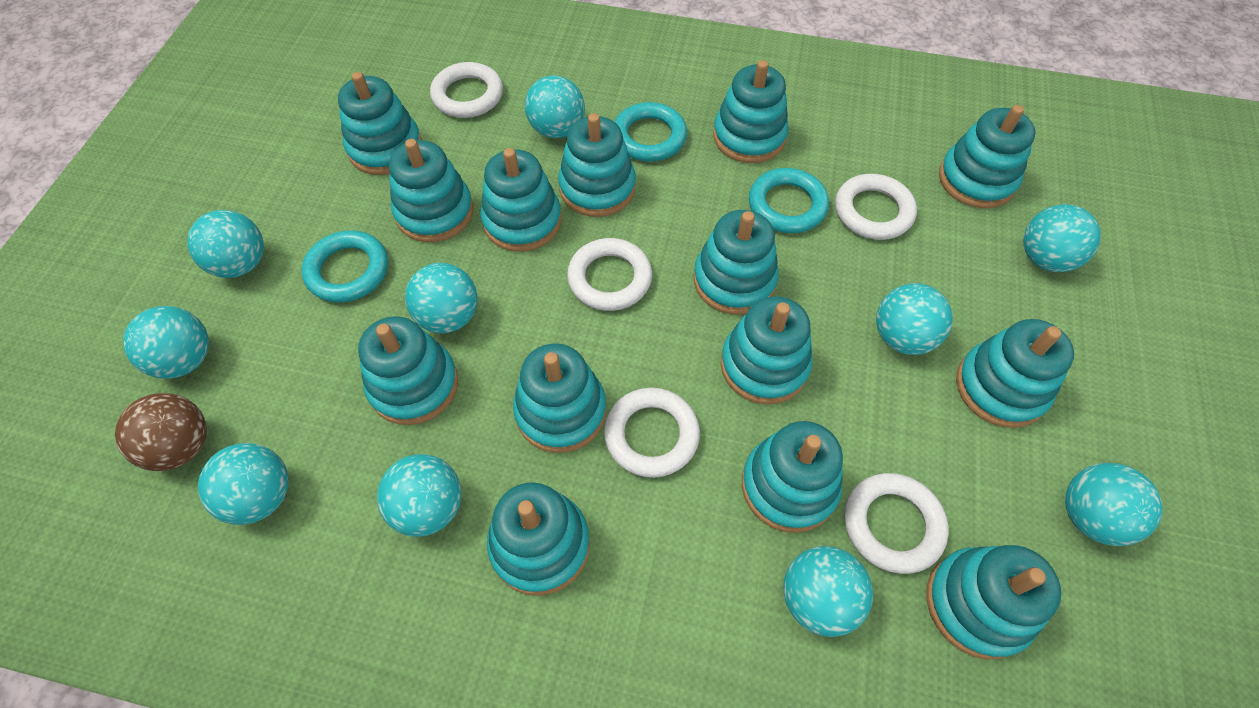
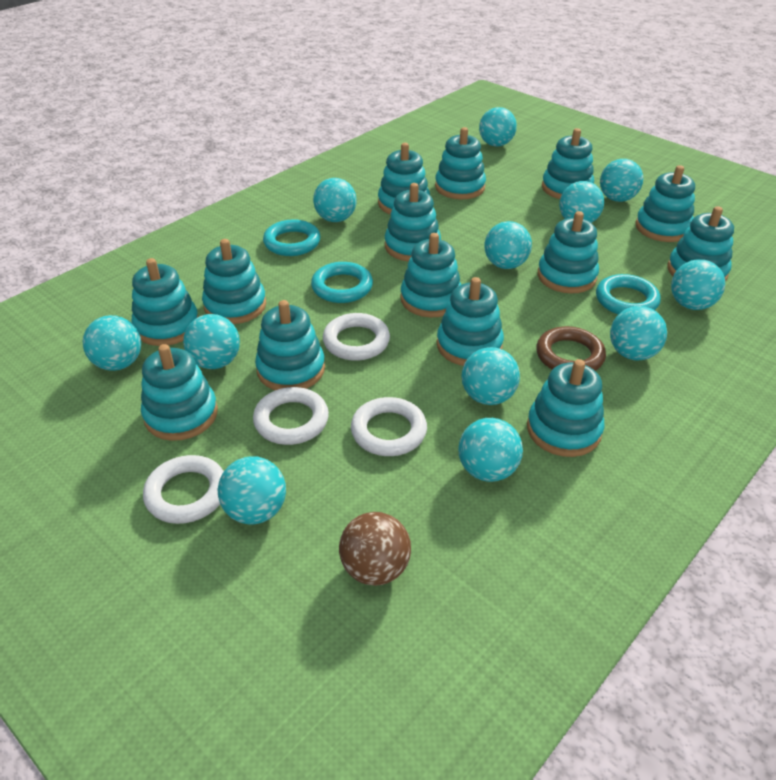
brown ring: 0 -> 1
turquoise ball: 10 -> 12
white ring: 5 -> 4

